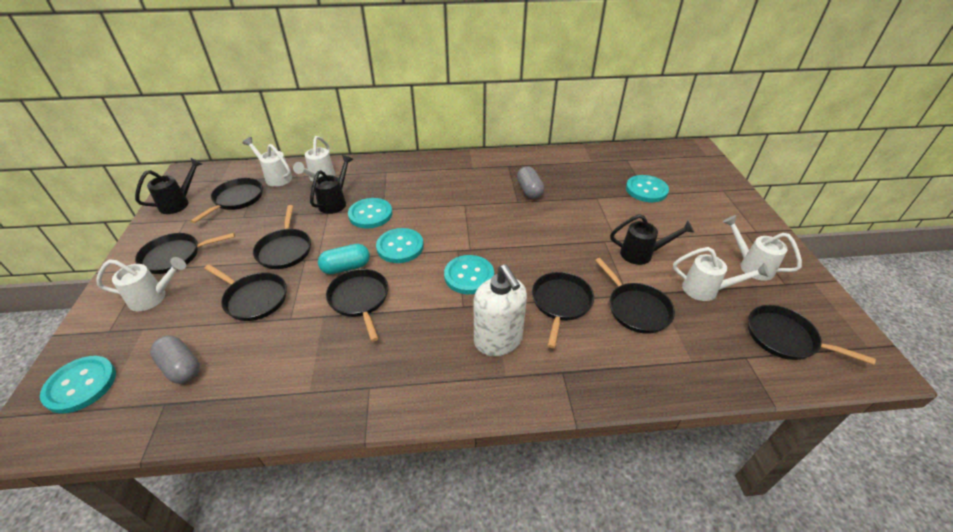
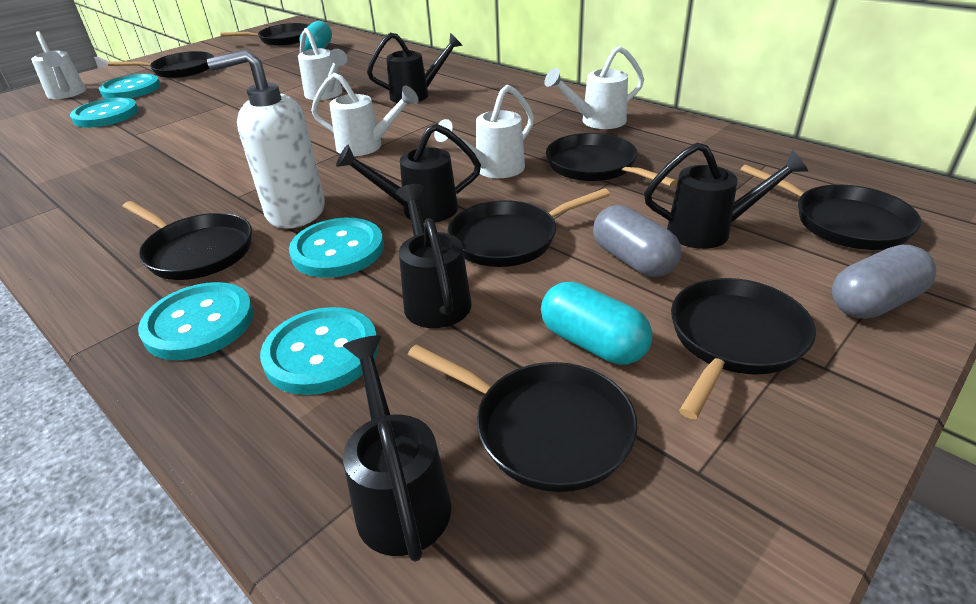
black watering can: 3 -> 5
turquoise capsule: 1 -> 2

